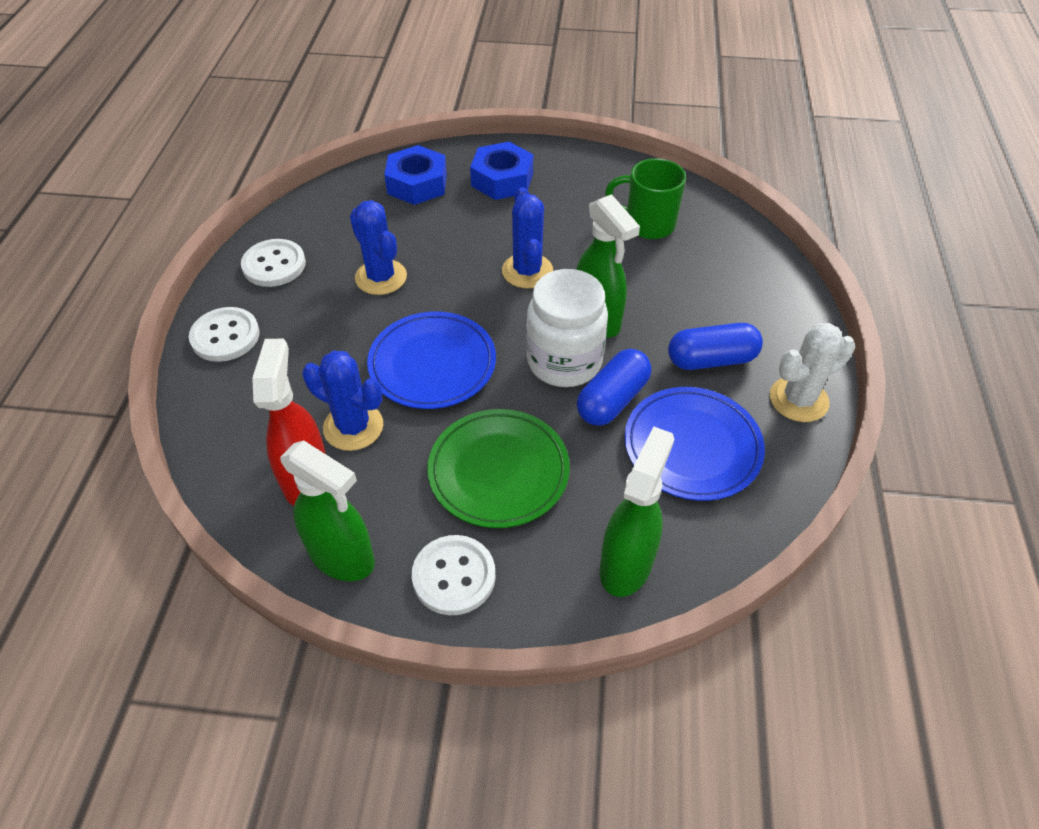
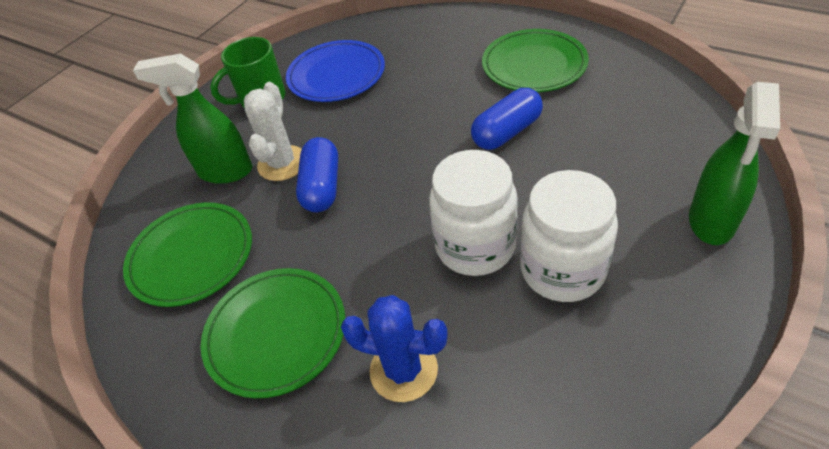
blue cactus: 3 -> 1
blue nut: 2 -> 0
blue plate: 2 -> 1
green plate: 1 -> 3
green spray bottle: 3 -> 2
red spray bottle: 1 -> 0
white button: 3 -> 0
white jar: 1 -> 2

